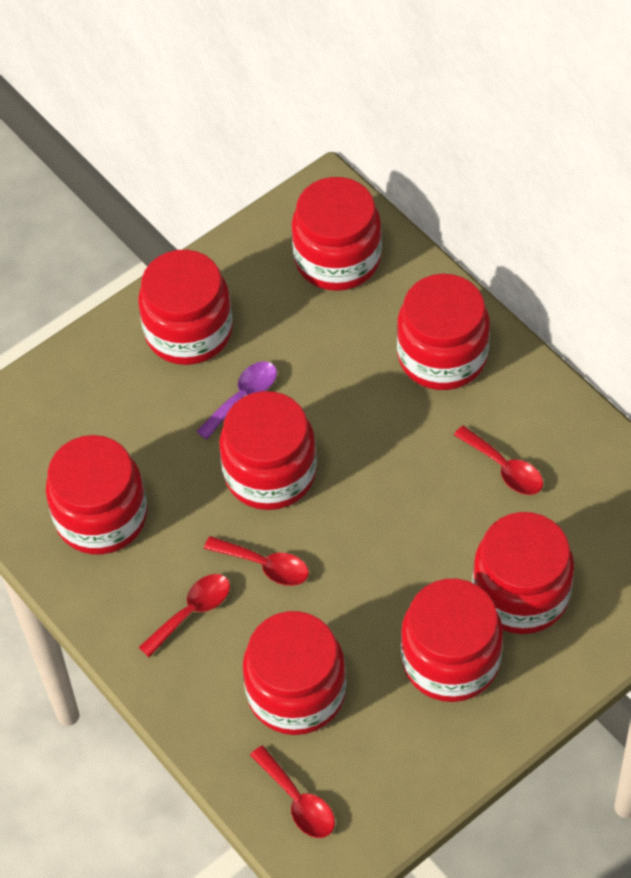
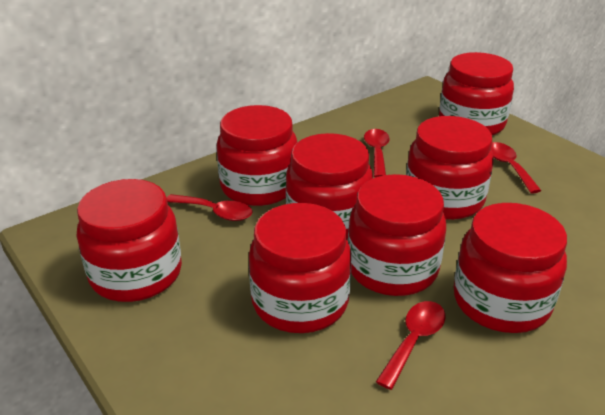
purple spoon: 1 -> 0

